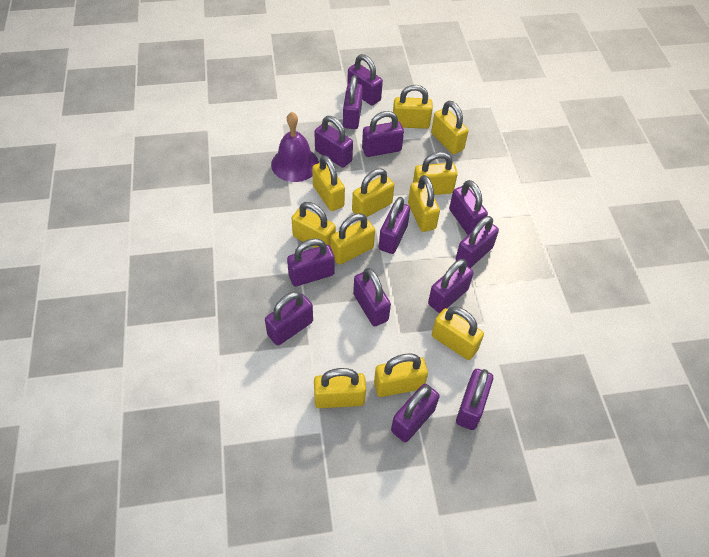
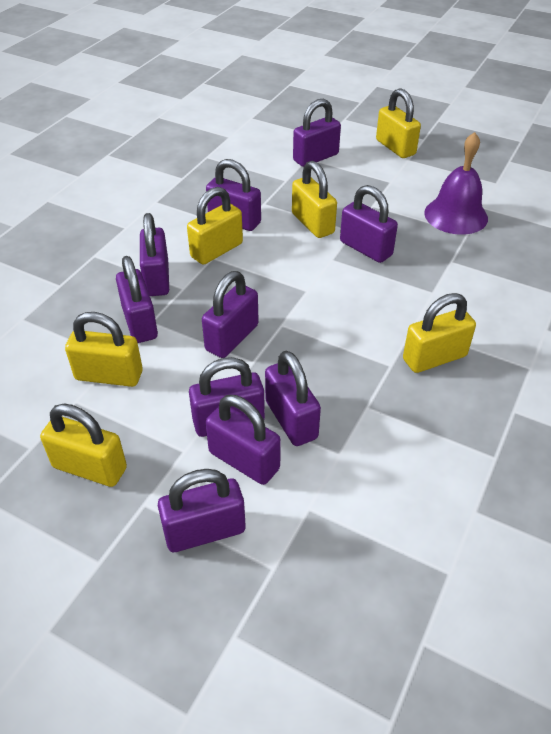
purple padlock: 13 -> 10
yellow padlock: 11 -> 6

